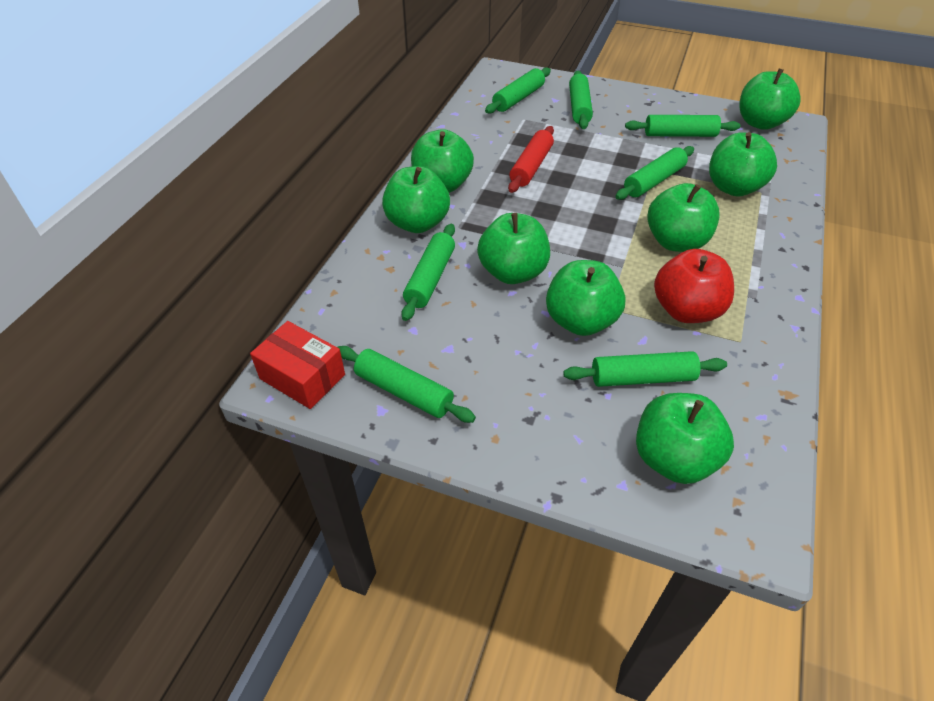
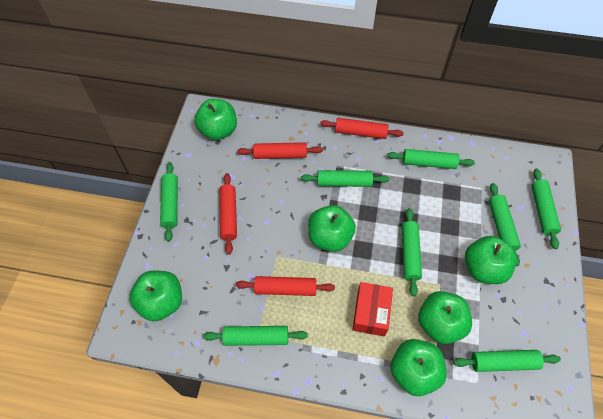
green apple: 8 -> 6
green rolling pin: 7 -> 8
red apple: 1 -> 0
red rolling pin: 1 -> 4

